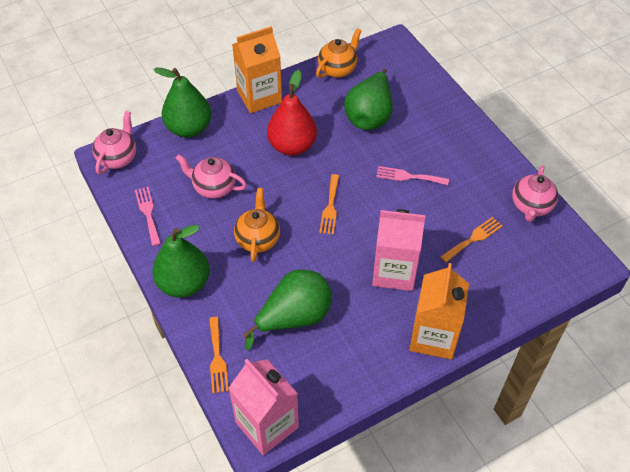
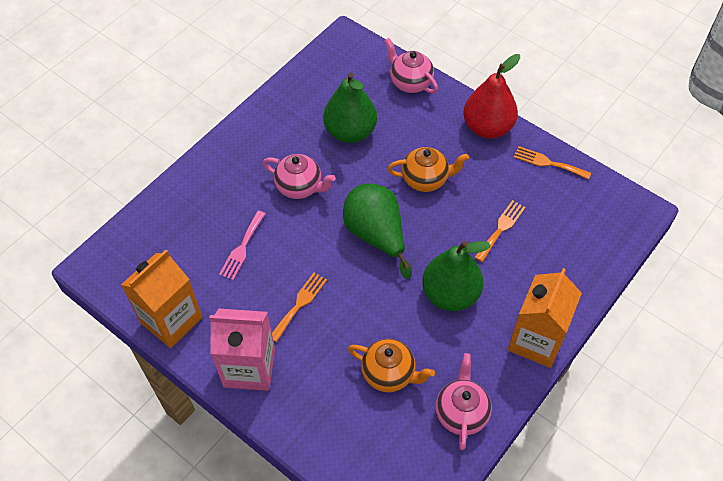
green pear: 4 -> 3
pink carton: 2 -> 1
pink fork: 2 -> 1

